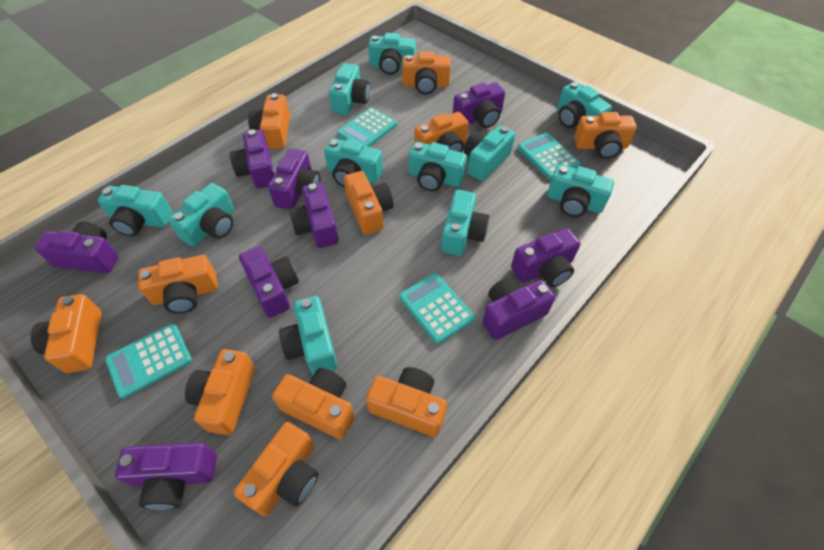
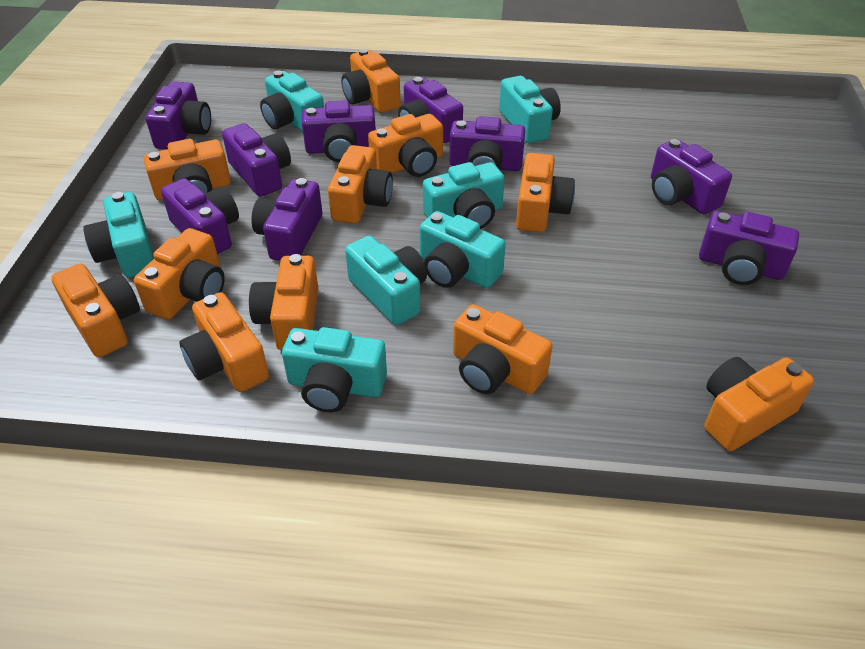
turquoise calculator: 4 -> 0
turquoise camera: 11 -> 7

